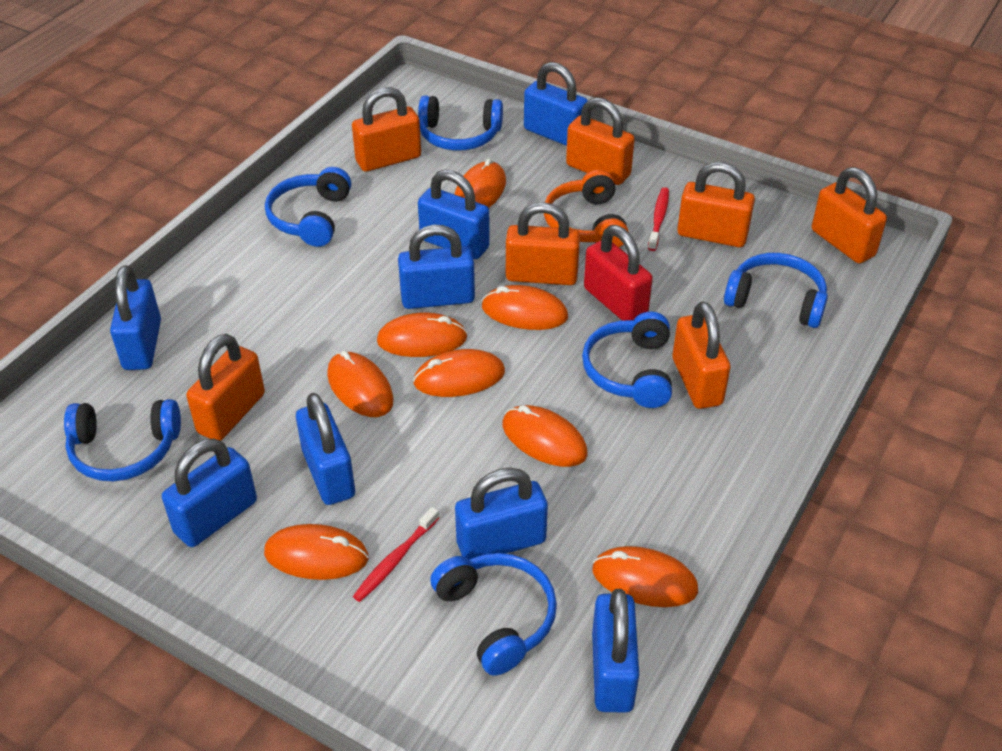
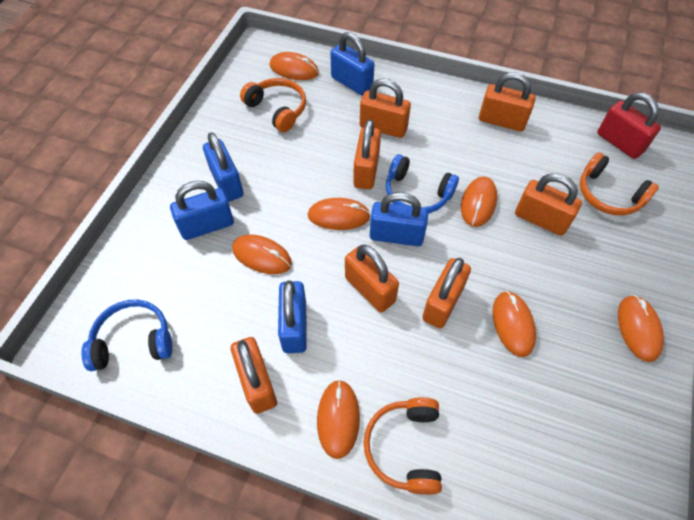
blue headphones: 6 -> 2
blue padlock: 8 -> 5
orange headphones: 1 -> 3
orange mouse: 8 -> 7
red toothbrush: 2 -> 0

